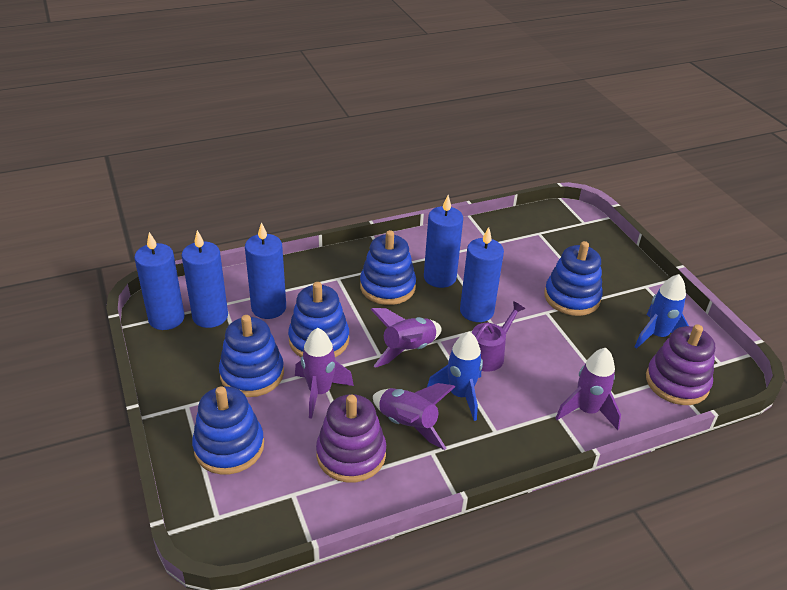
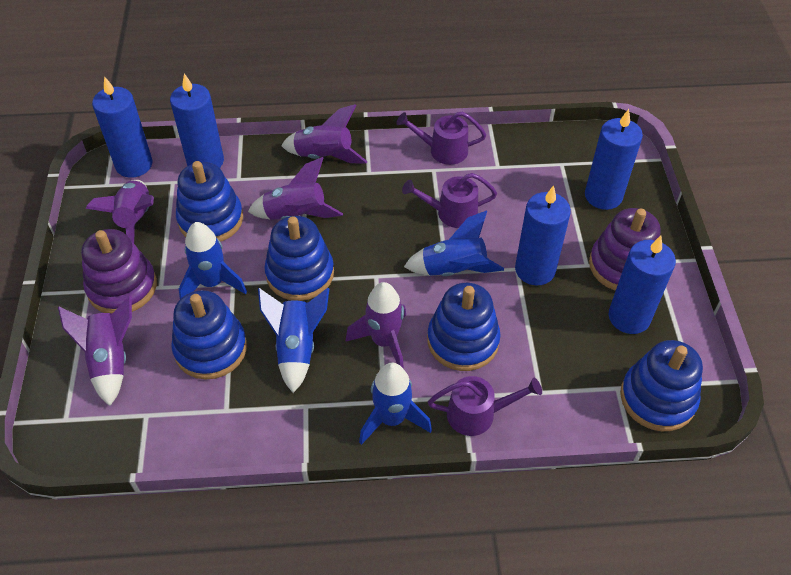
blue rocket: 2 -> 4
purple rocket: 4 -> 5
purple watering can: 1 -> 3

